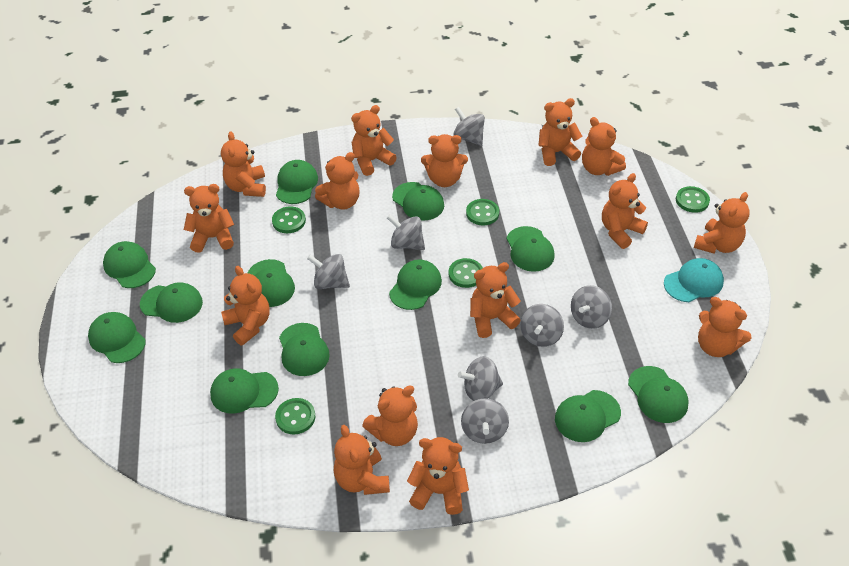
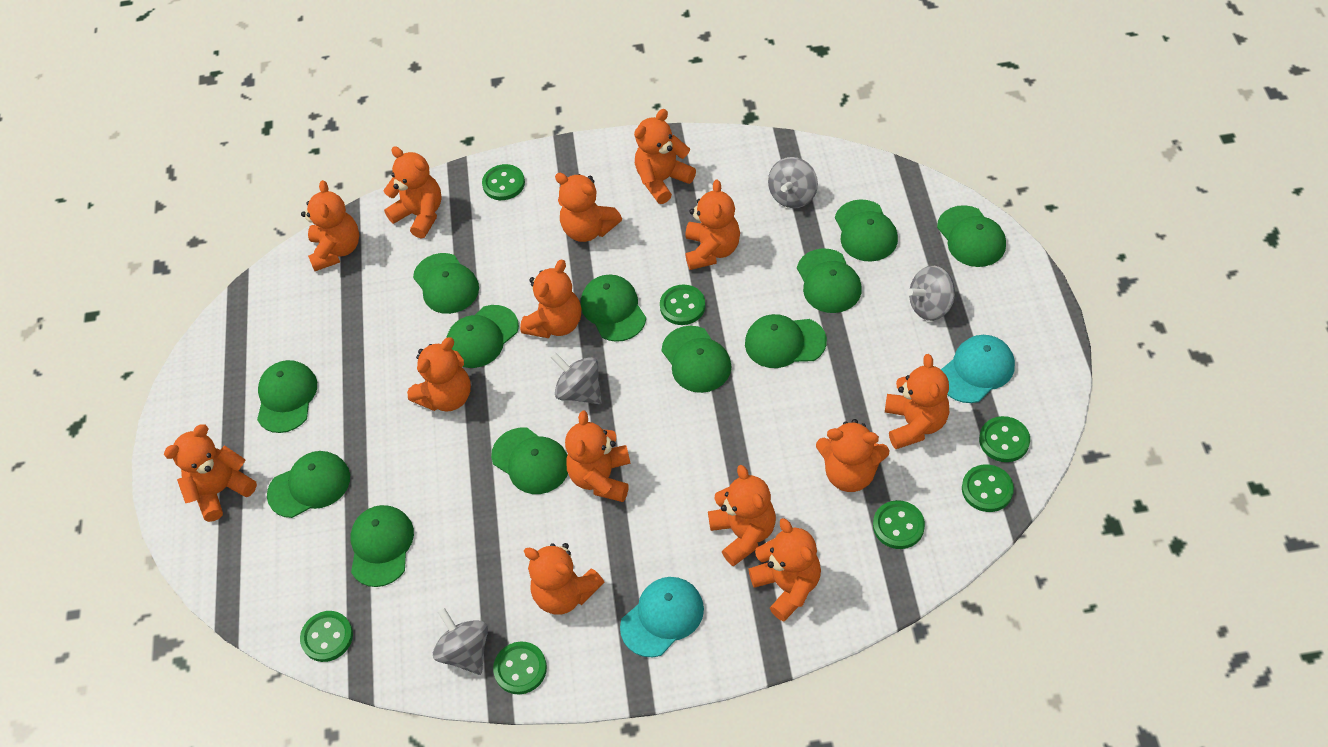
green button: 5 -> 7
grey spinning top: 7 -> 4
orange teddy bear: 15 -> 14
turquoise cap: 1 -> 2

